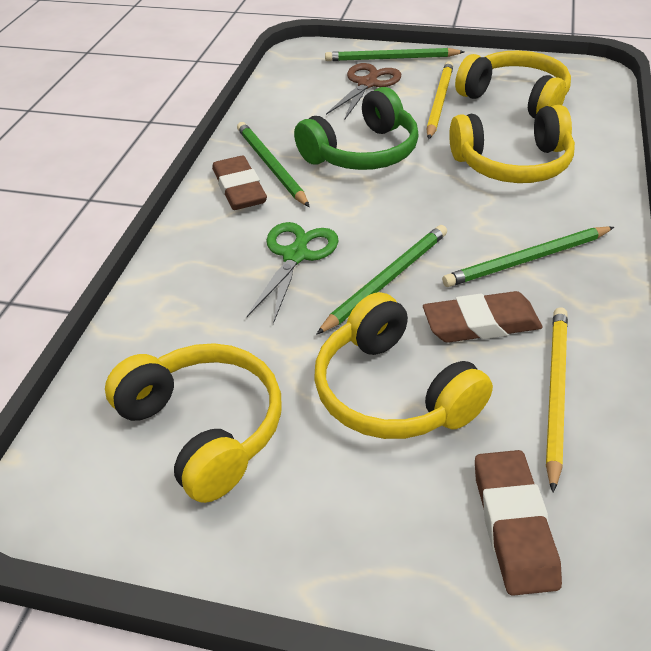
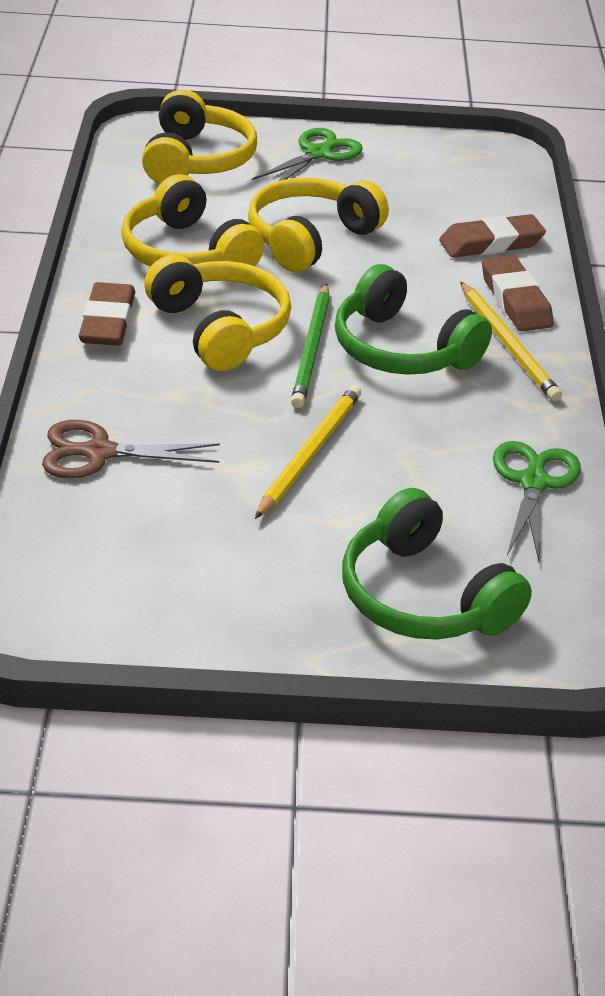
green headphones: 1 -> 2
green pencil: 4 -> 1
green scissors: 1 -> 2

